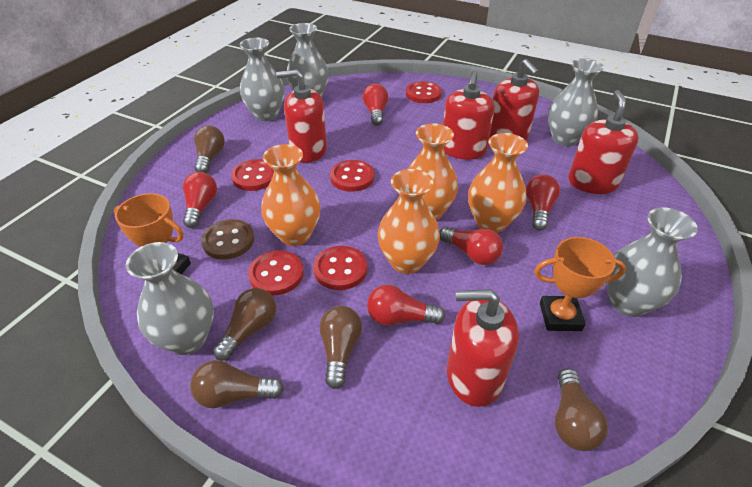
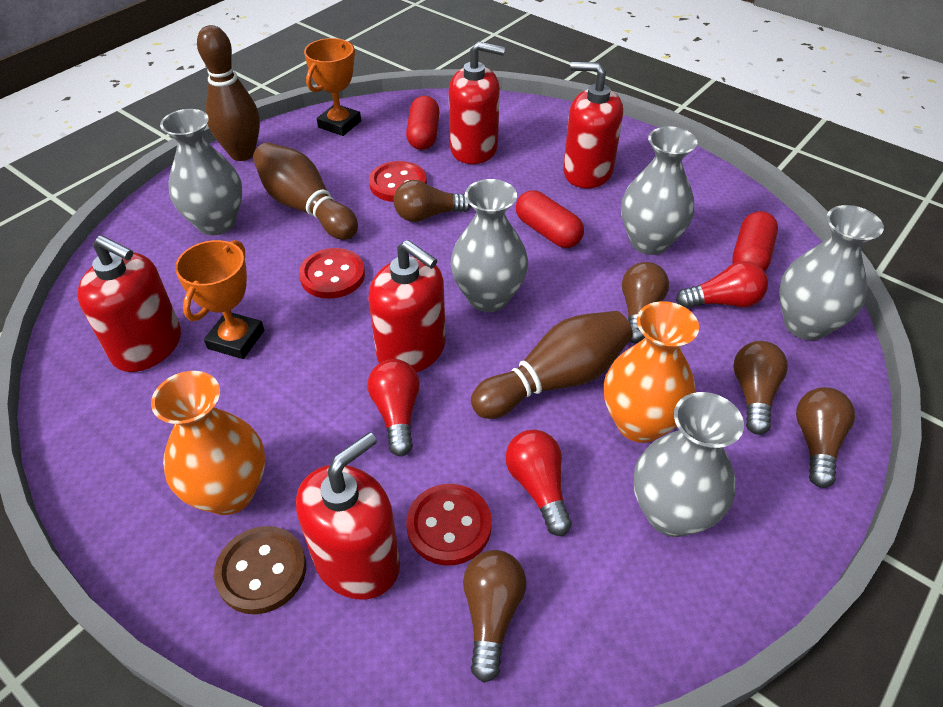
brown bowling pin: 0 -> 3
orange vase: 4 -> 2
red button: 5 -> 3
red capsule: 0 -> 3
red light bulb: 5 -> 3

